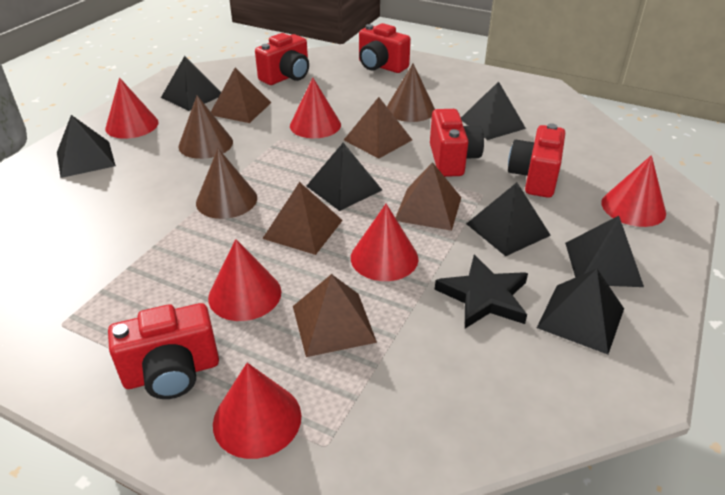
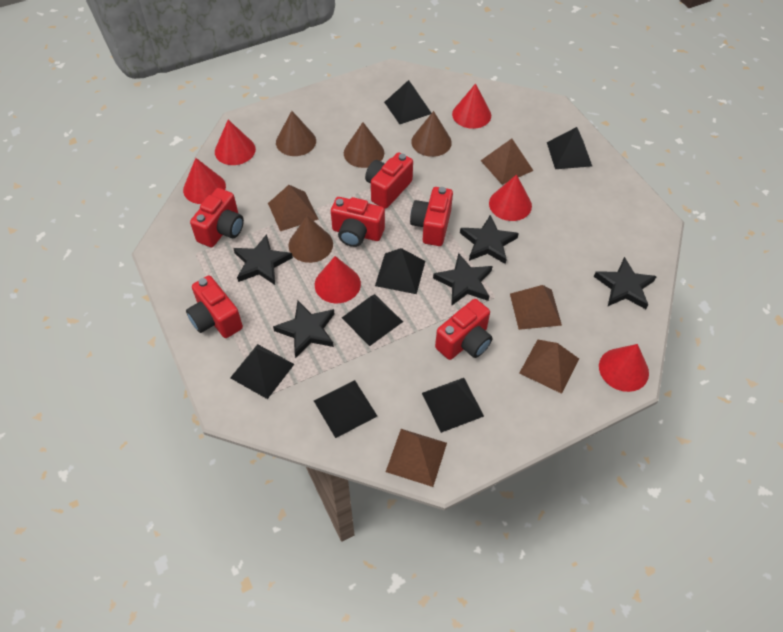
black star: 1 -> 5
brown cone: 3 -> 4
red camera: 5 -> 6

